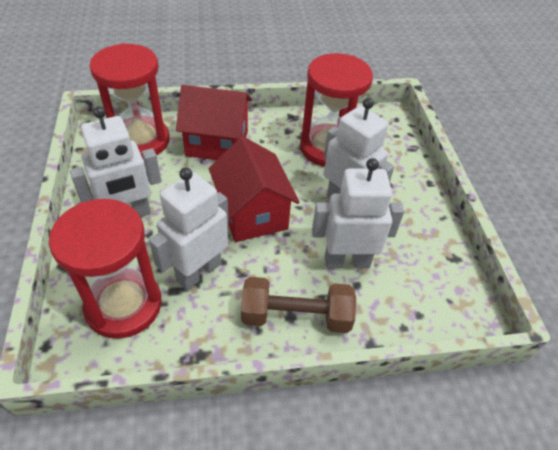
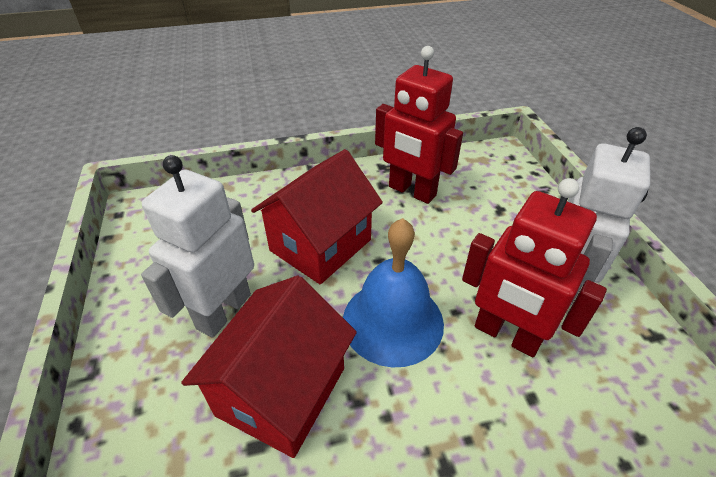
blue bell: 0 -> 1
brown dumbbell: 1 -> 0
red hourglass: 3 -> 0
red robot: 0 -> 2
white robot: 4 -> 2

